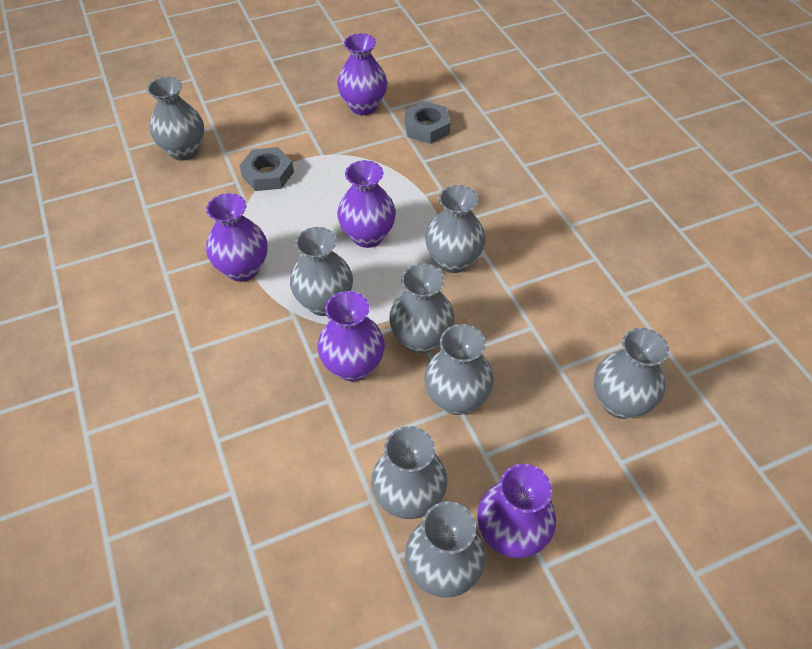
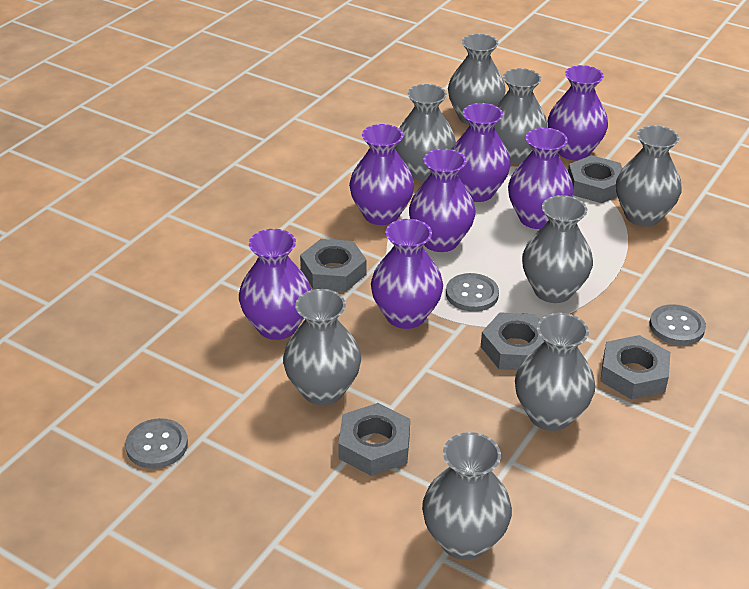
grey button: 0 -> 3
grey nut: 2 -> 5
purple vase: 5 -> 7

